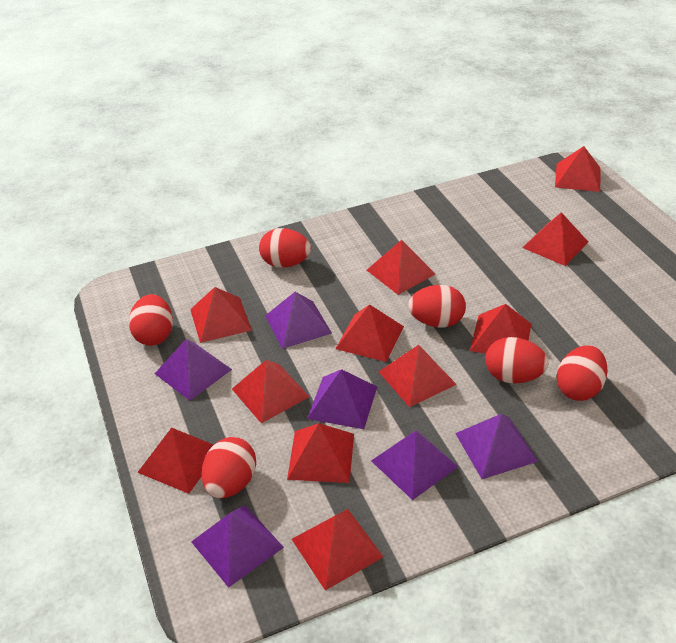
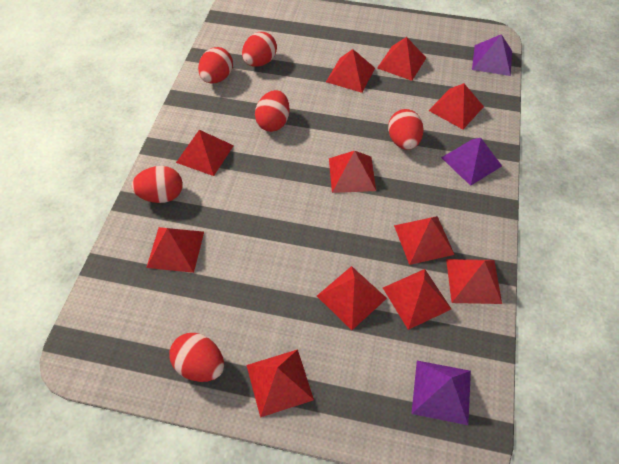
purple pyramid: 6 -> 3

